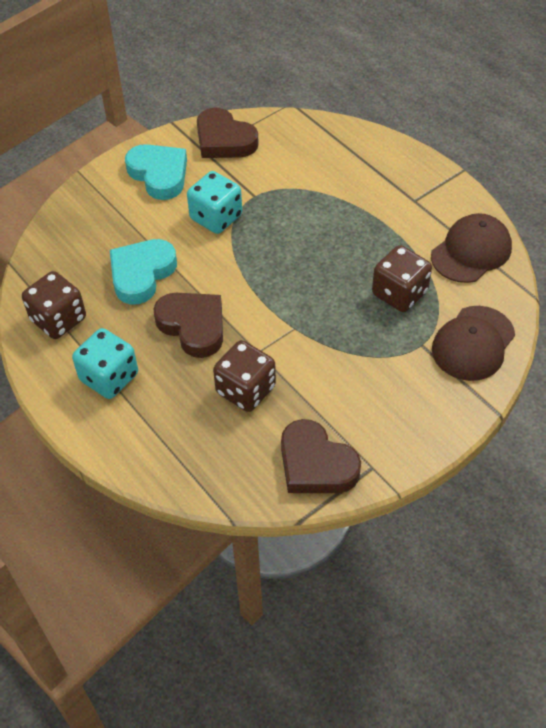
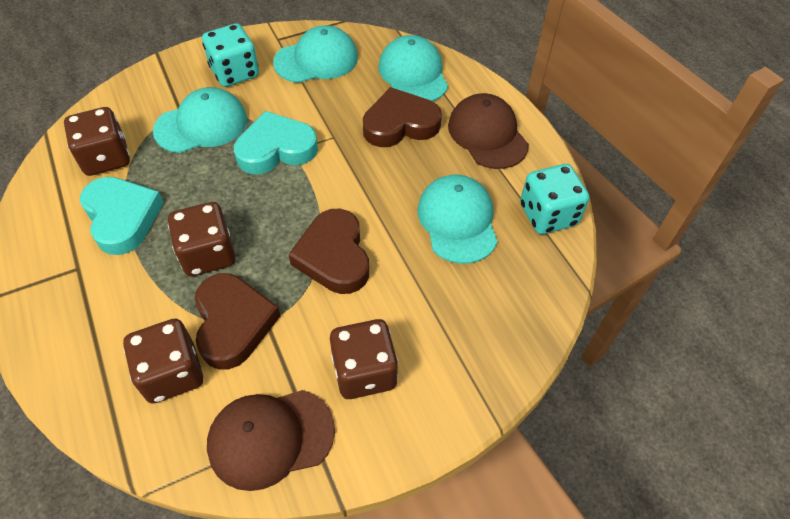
brown dice: 3 -> 4
turquoise cap: 0 -> 4

